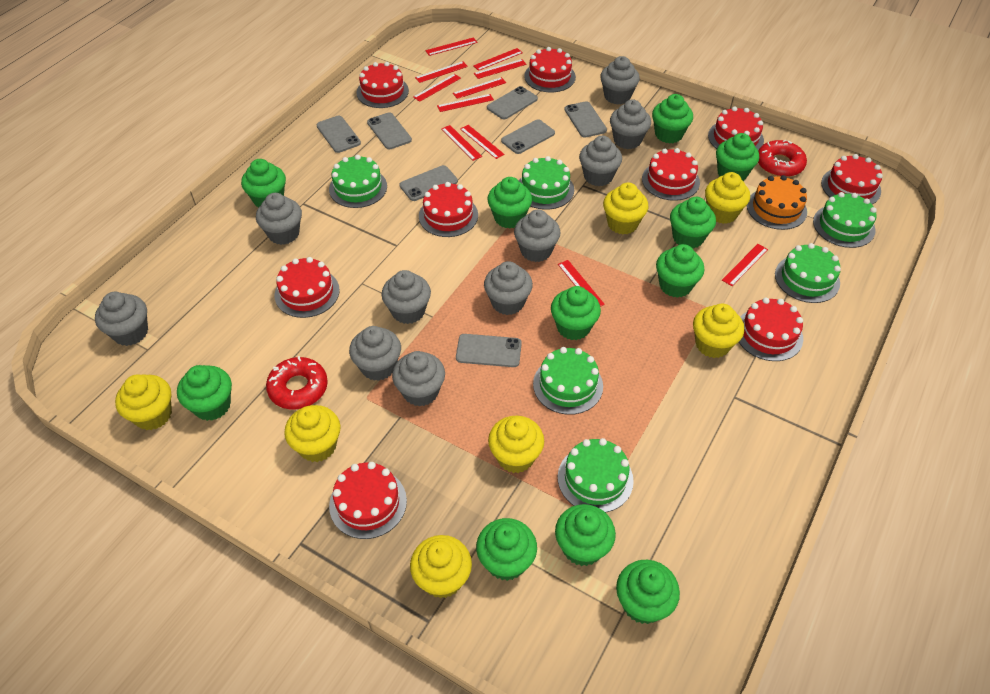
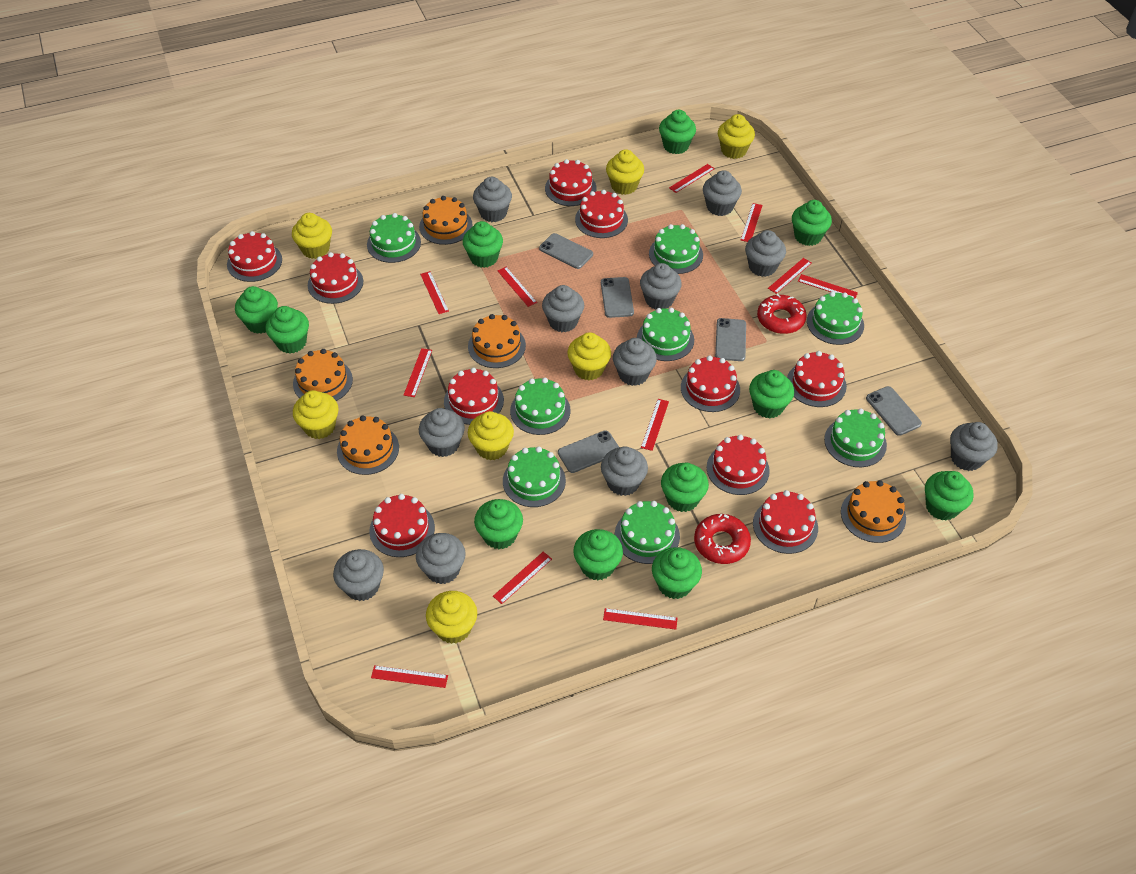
green cake: 6 -> 8
grey cupcake: 10 -> 11
grey phone: 7 -> 5
orange cake: 1 -> 5
red cake: 9 -> 10

